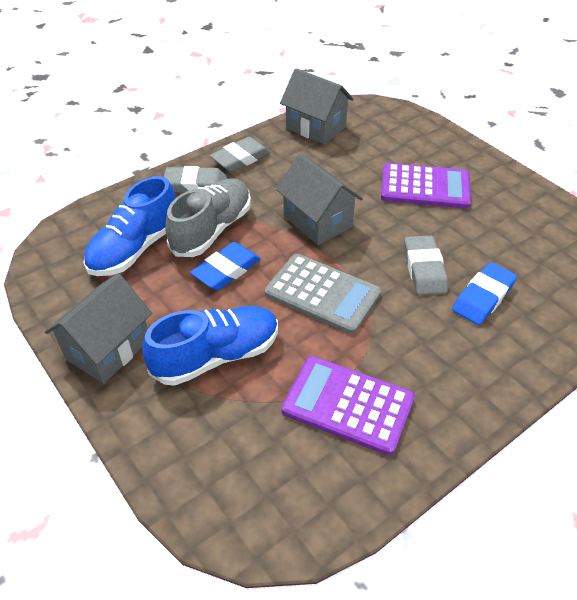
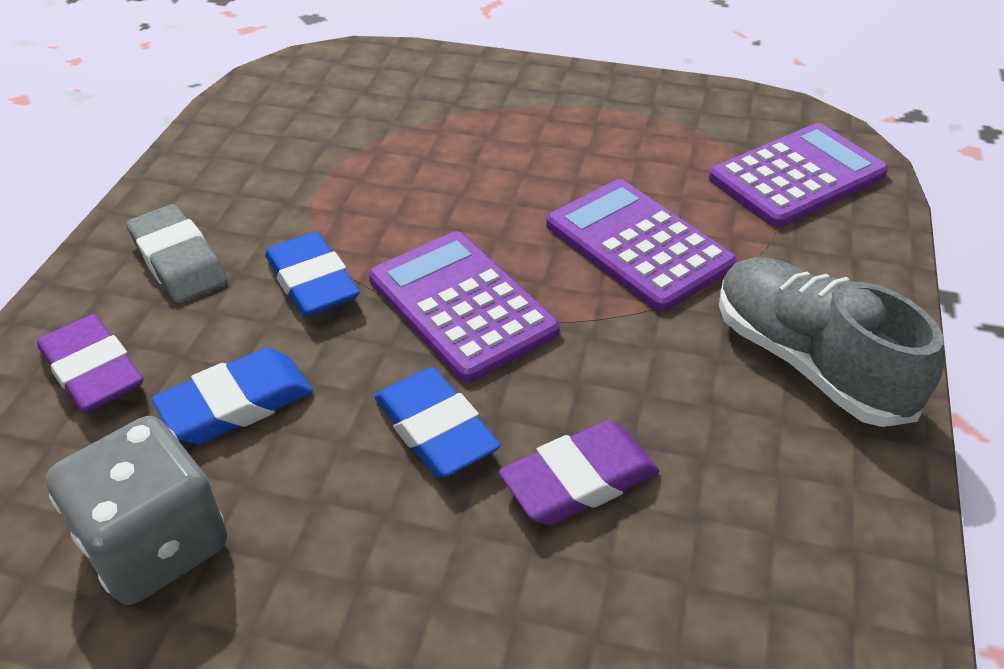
blue eraser: 2 -> 3
blue shoe: 2 -> 0
grey calculator: 1 -> 0
grey dice: 0 -> 1
grey eraser: 3 -> 1
grey house: 3 -> 0
purple calculator: 2 -> 3
purple eraser: 0 -> 2

